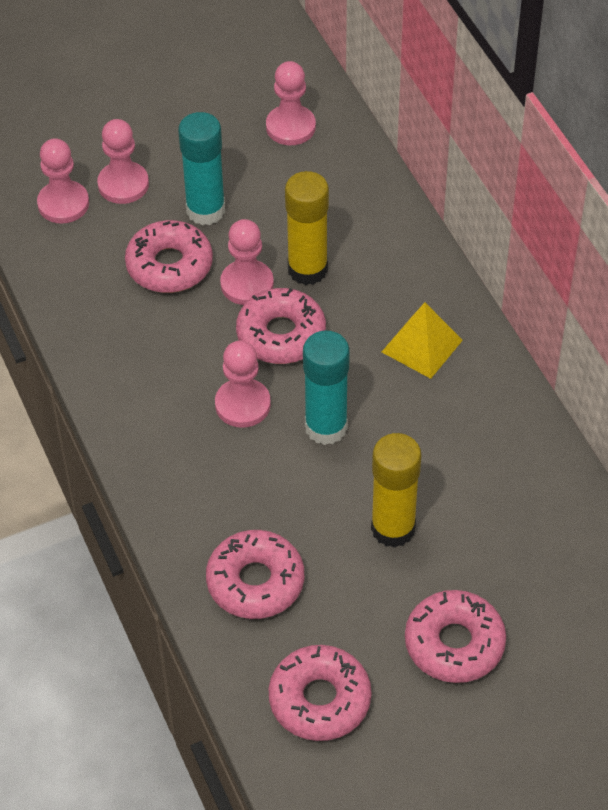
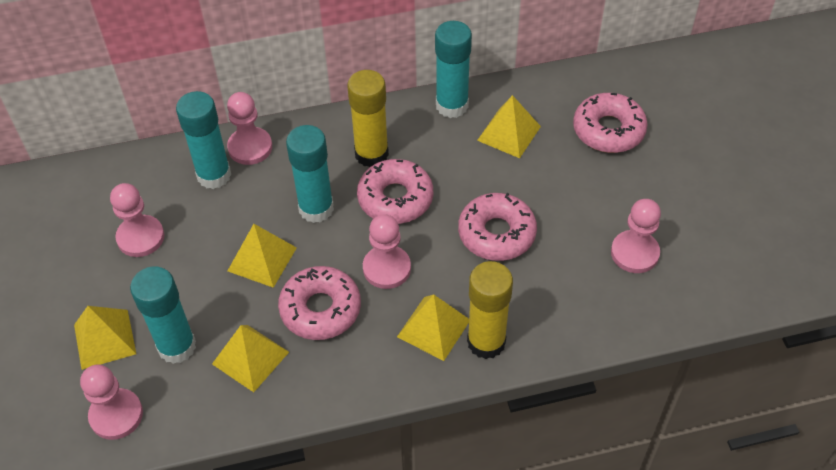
pink donut: 5 -> 4
turquoise glue stick: 2 -> 4
yellow pyramid: 1 -> 5

